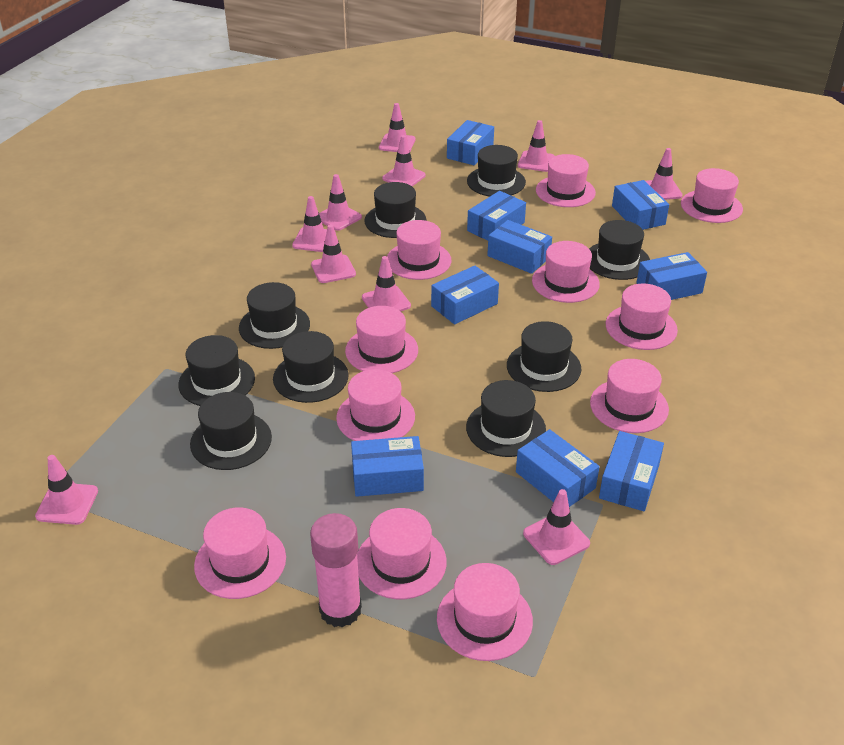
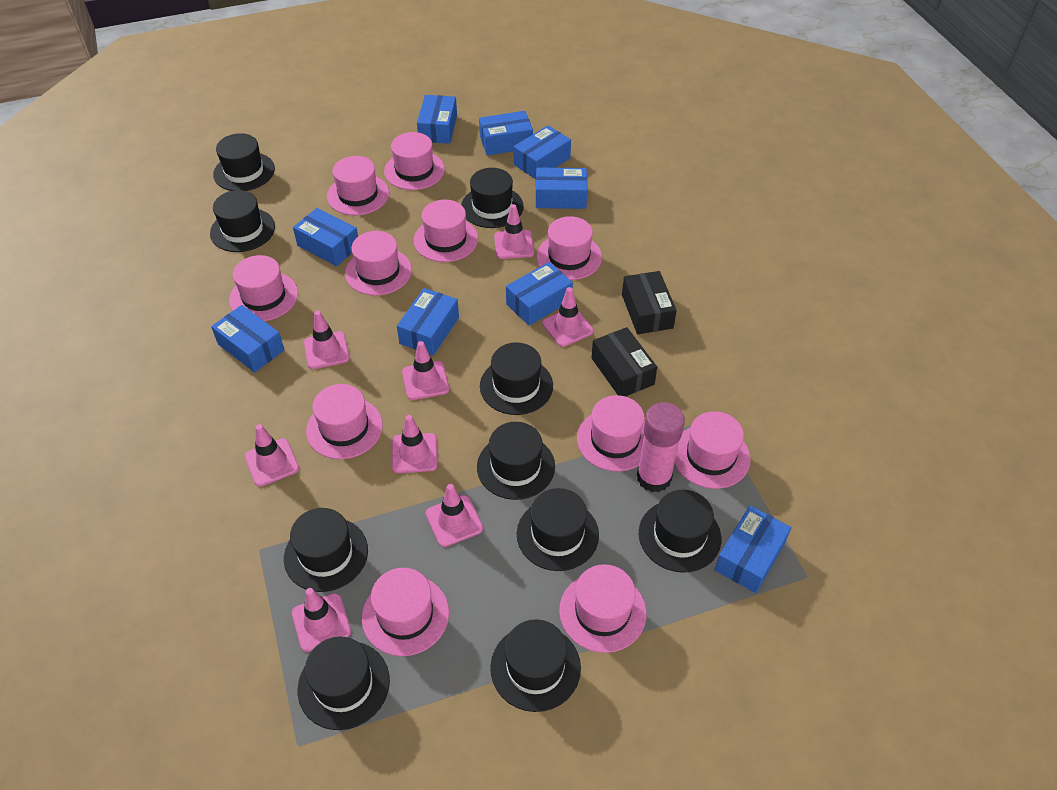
black box: 0 -> 2
black hat: 9 -> 10
pink traffic cone: 10 -> 8

